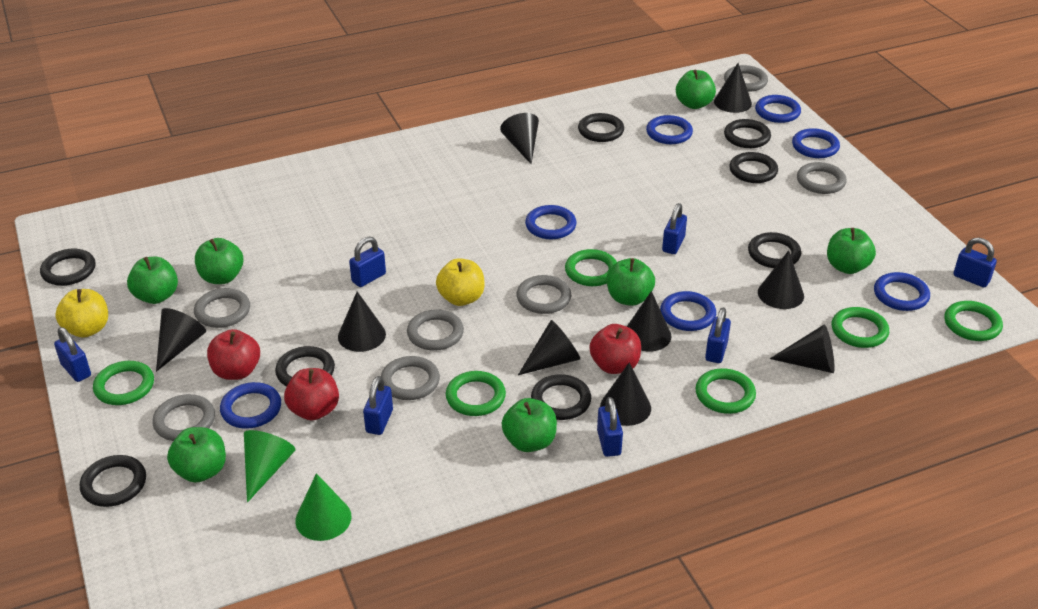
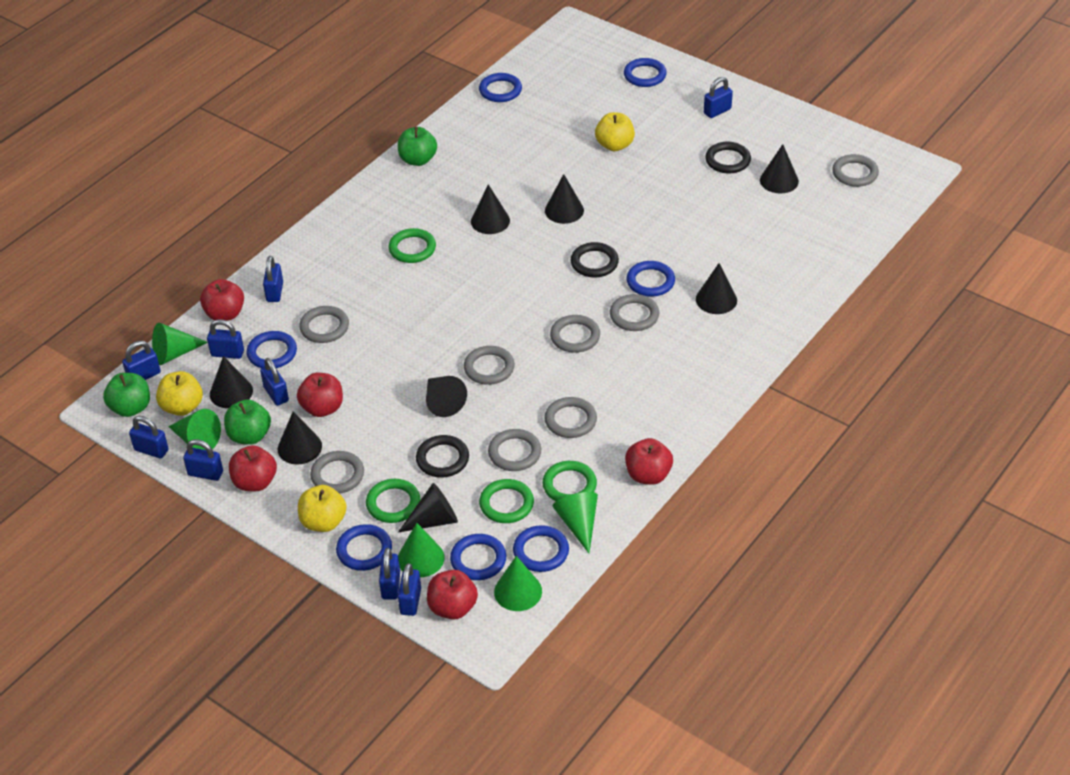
black cone: 9 -> 8
black ring: 8 -> 3
blue padlock: 7 -> 9
green apple: 7 -> 3
green cone: 2 -> 5
green ring: 6 -> 4
grey ring: 7 -> 8
red apple: 3 -> 5
yellow apple: 2 -> 3

